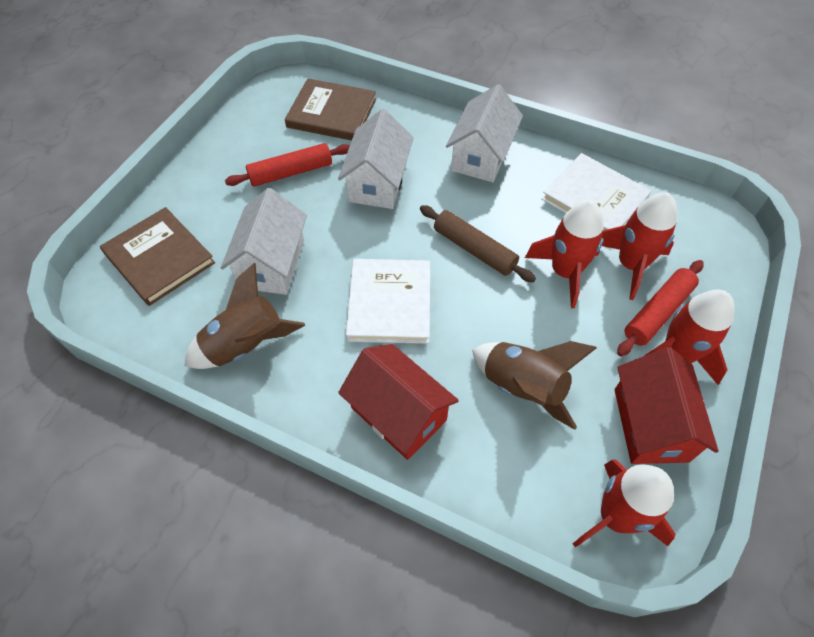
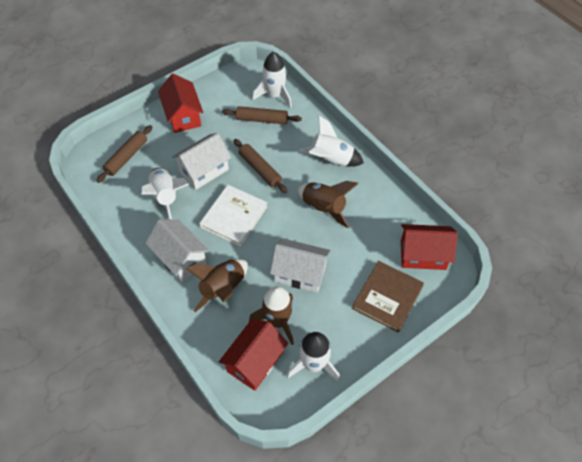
brown book: 2 -> 1
brown rocket: 2 -> 3
brown rolling pin: 1 -> 3
red house: 2 -> 3
red rocket: 4 -> 0
red rolling pin: 2 -> 0
white book: 2 -> 1
white rocket: 0 -> 4

